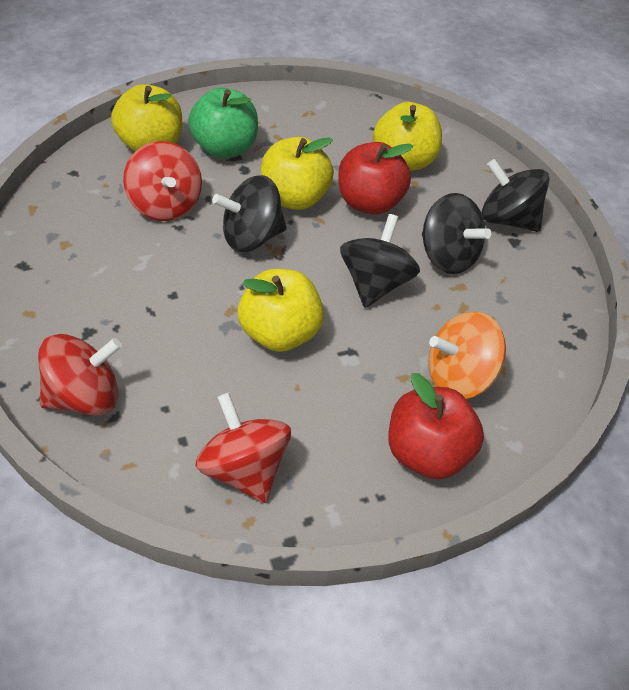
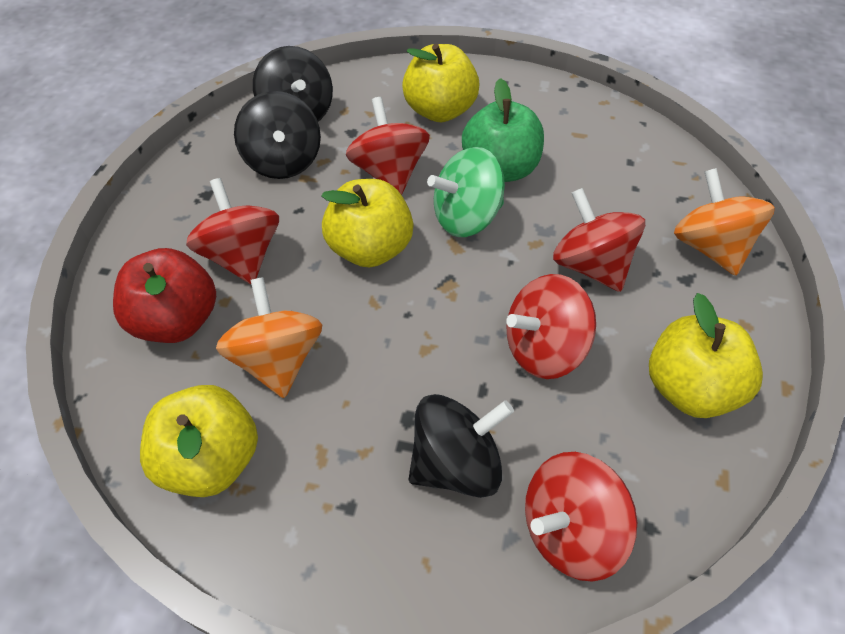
black spinning top: 4 -> 3
green spinning top: 0 -> 1
orange spinning top: 1 -> 2
red apple: 2 -> 1
red spinning top: 3 -> 5

